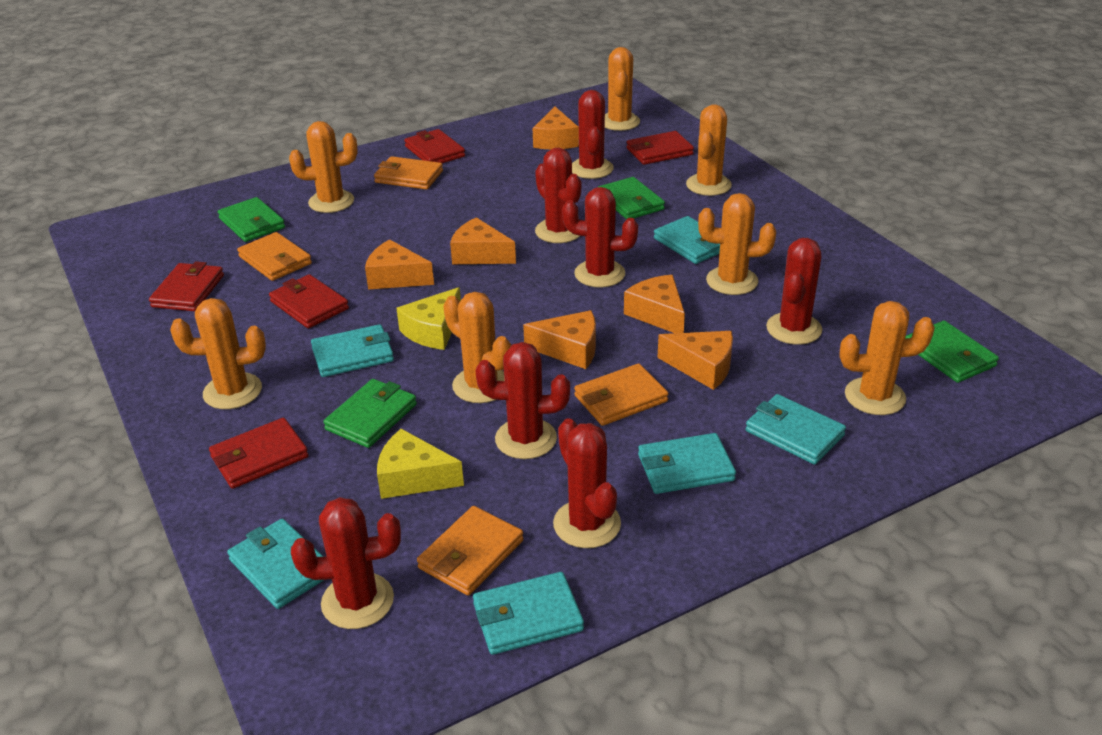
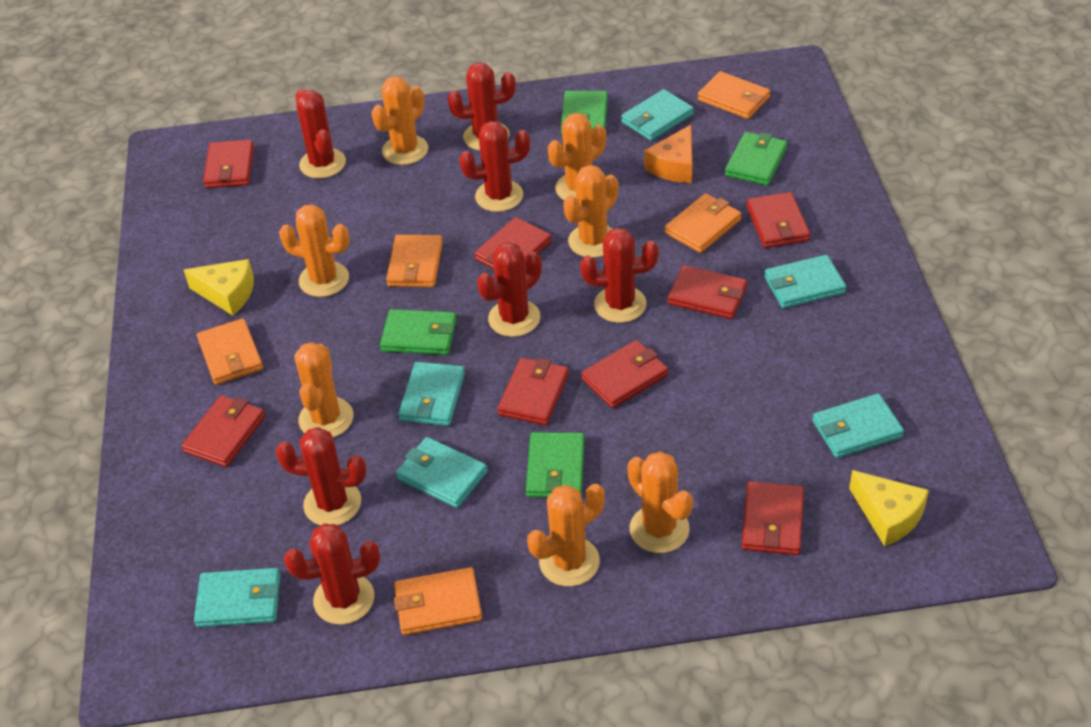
orange cheese: 6 -> 1
orange wallet: 4 -> 5
red wallet: 5 -> 8

